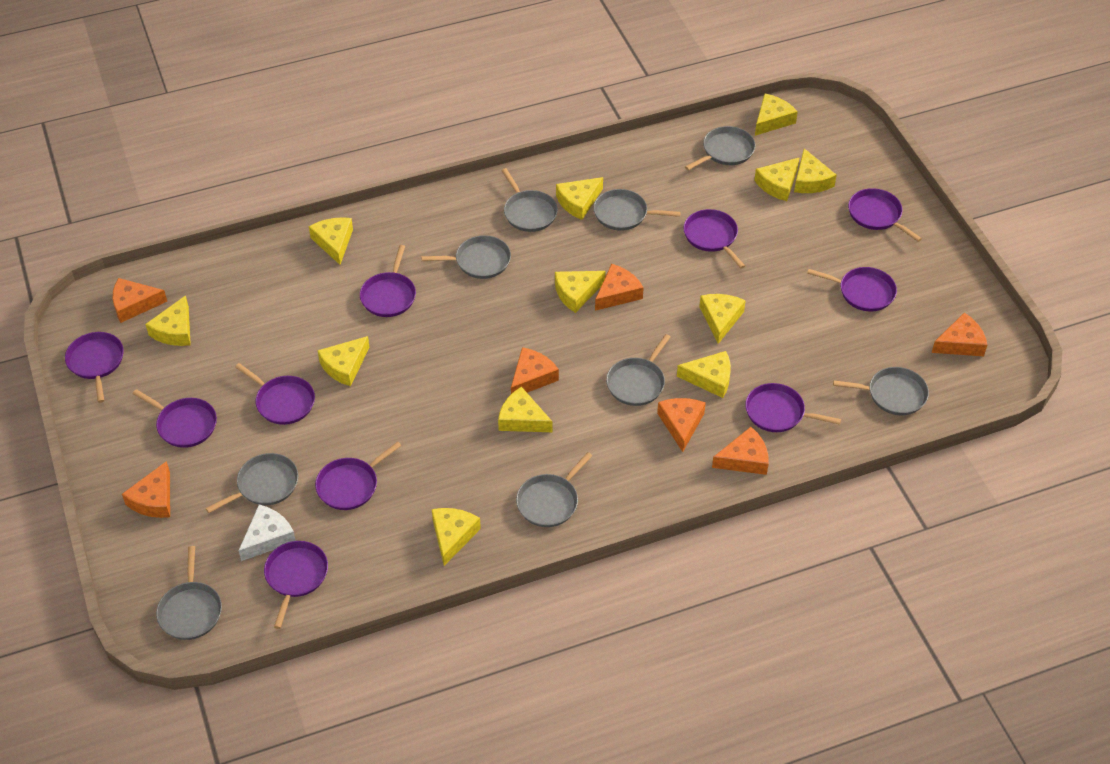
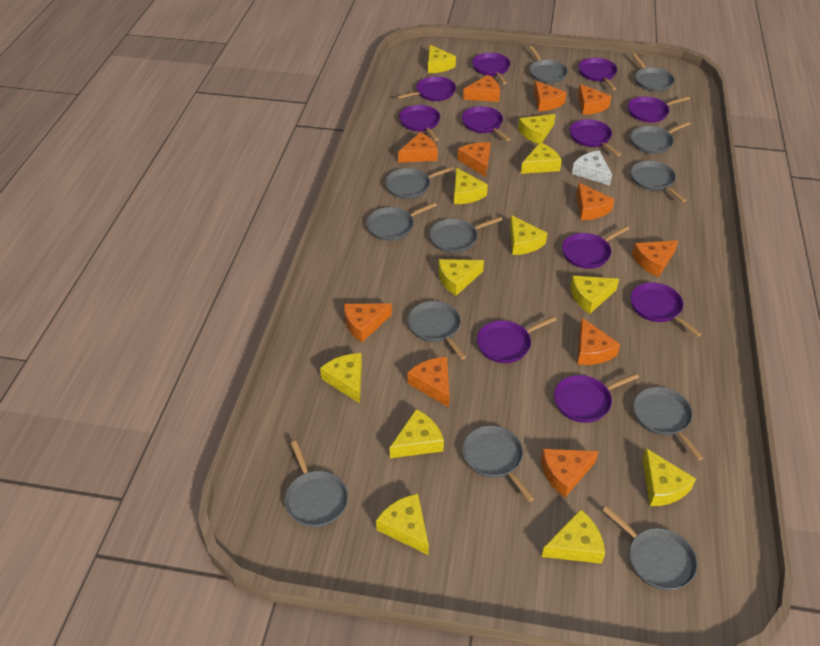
grey pan: 9 -> 12
orange cheese: 7 -> 11
purple pan: 10 -> 11

